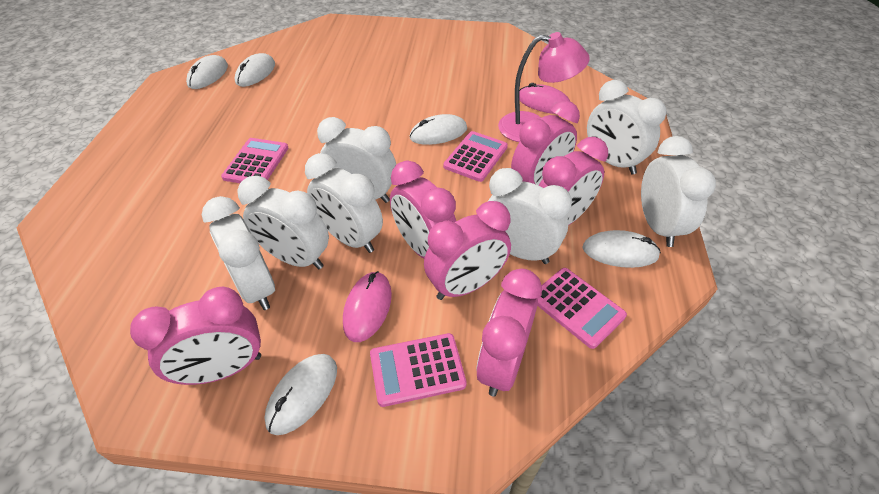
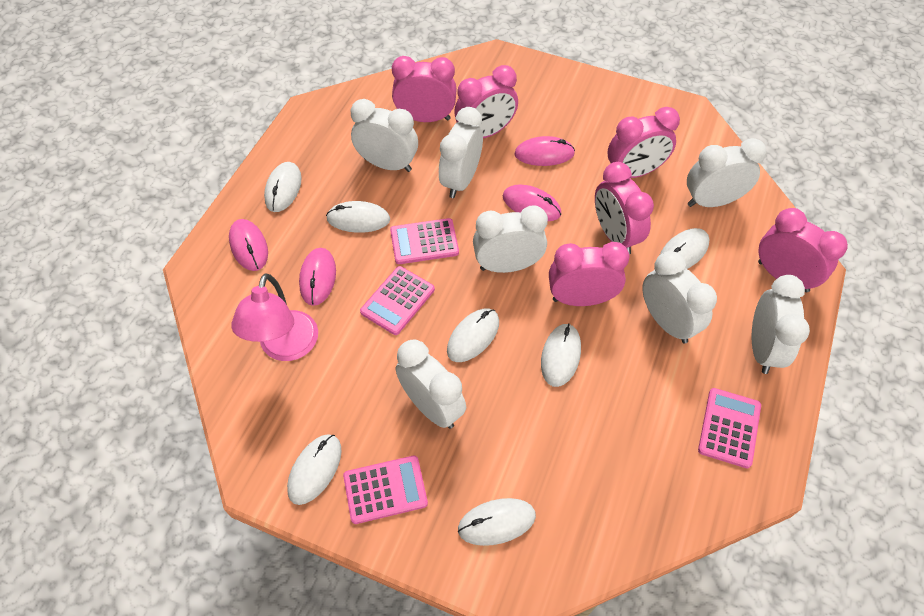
pink mouse: 2 -> 4
white mouse: 5 -> 7

